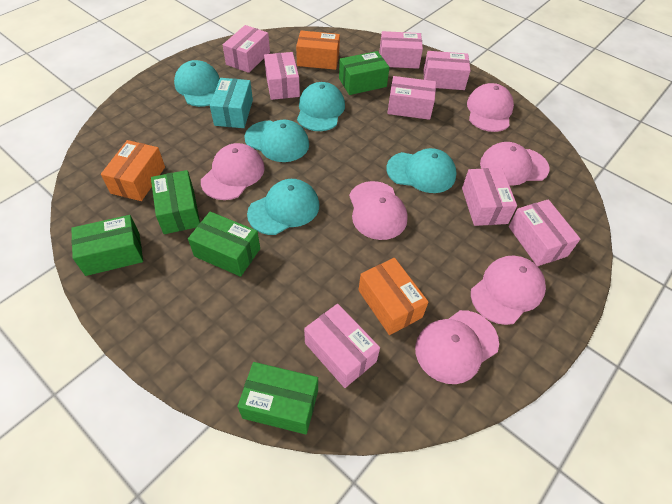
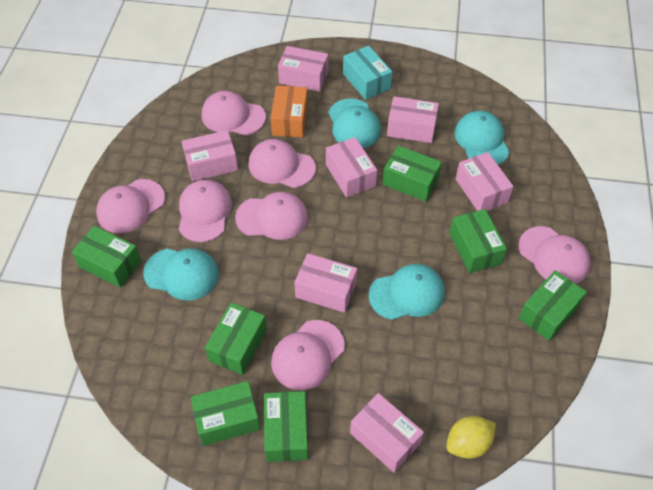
green box: 5 -> 7
orange box: 3 -> 1
pink box: 8 -> 7
pink cap: 6 -> 7
turquoise cap: 5 -> 4
yellow lemon: 0 -> 1

